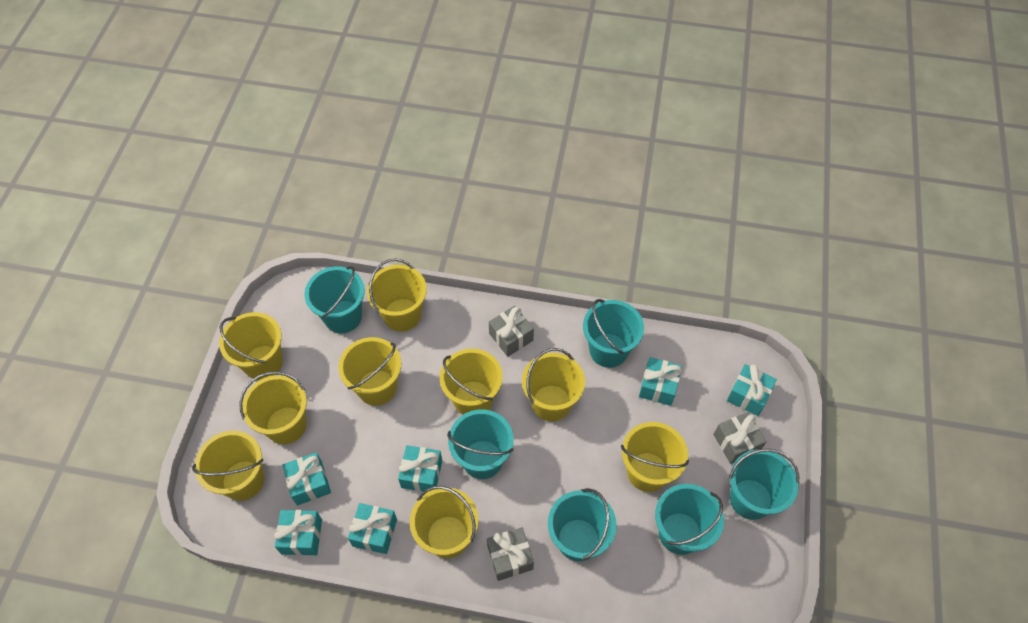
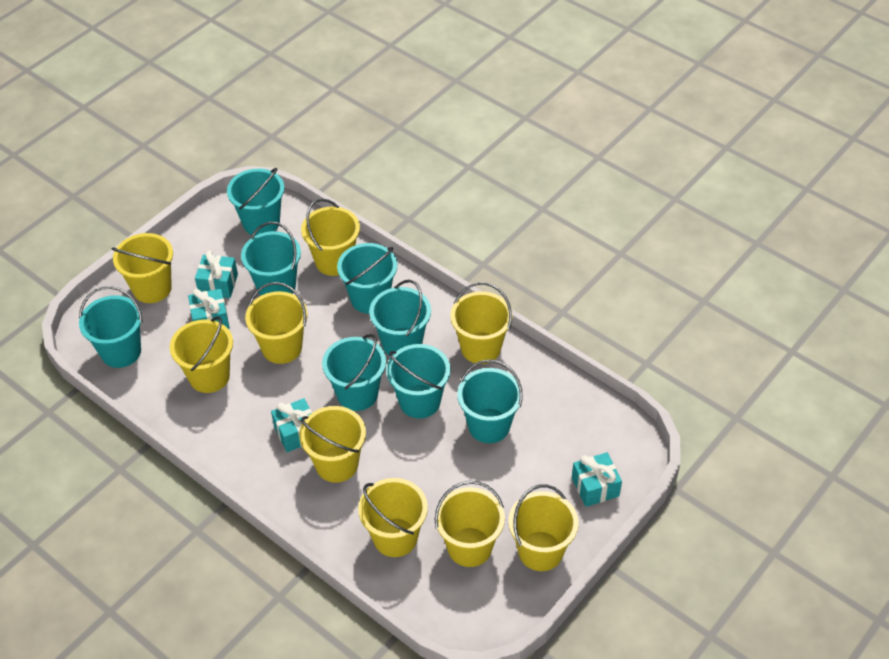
grey gift: 3 -> 0
turquoise bucket: 6 -> 8
turquoise gift: 6 -> 4

